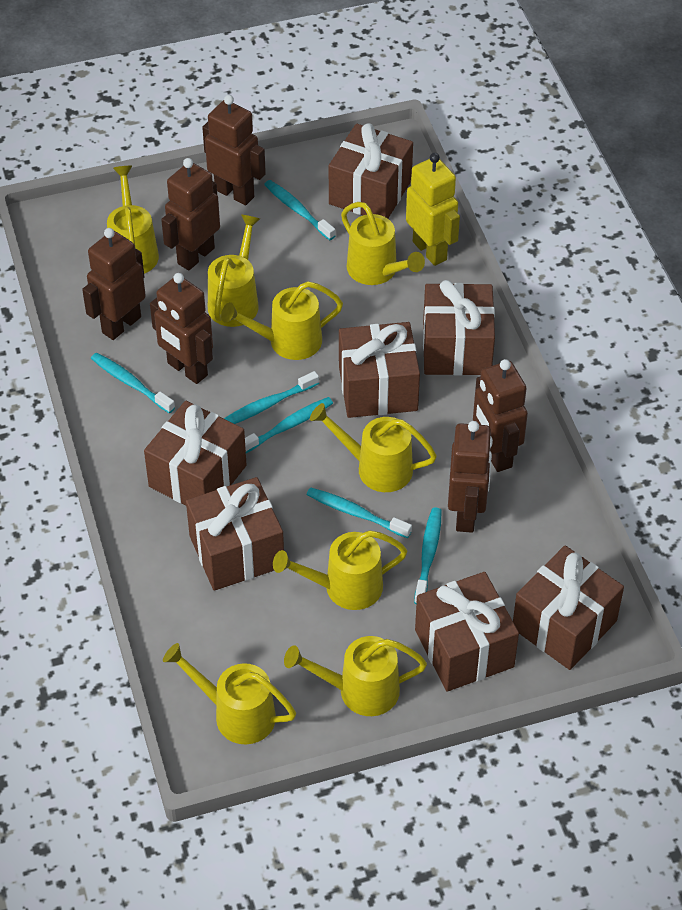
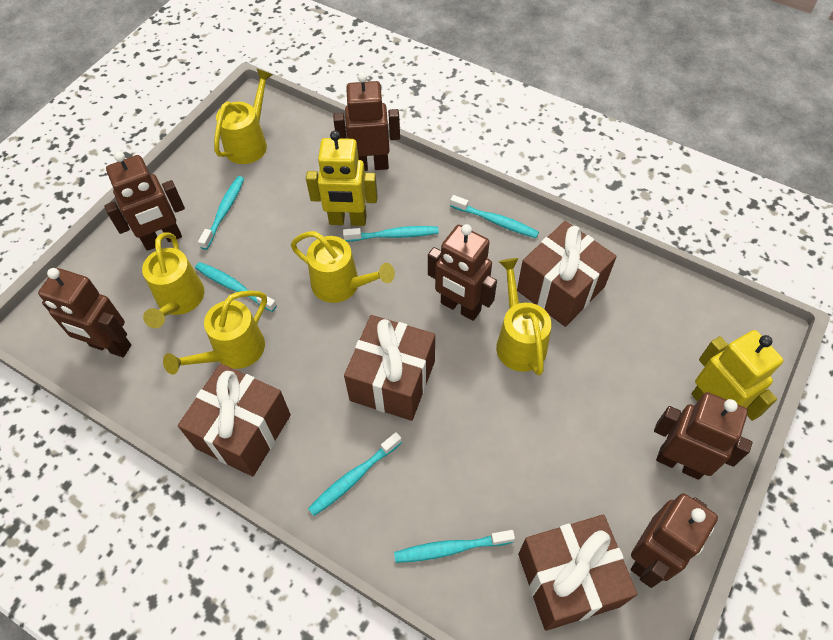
brown gift: 7 -> 4
yellow robot: 1 -> 2
yellow watering can: 8 -> 5

